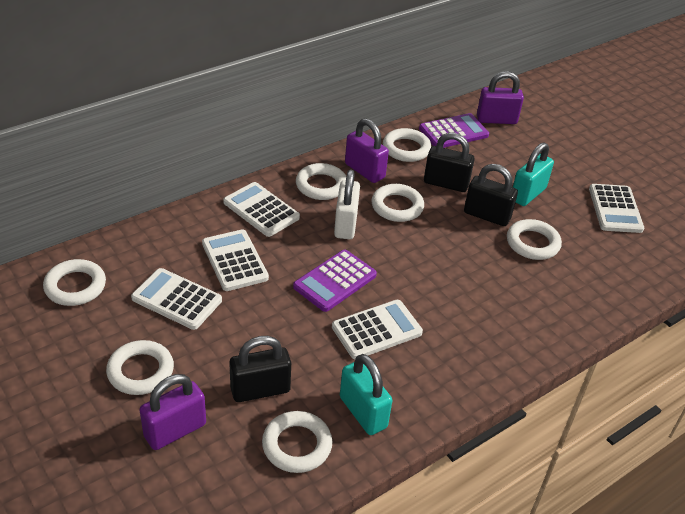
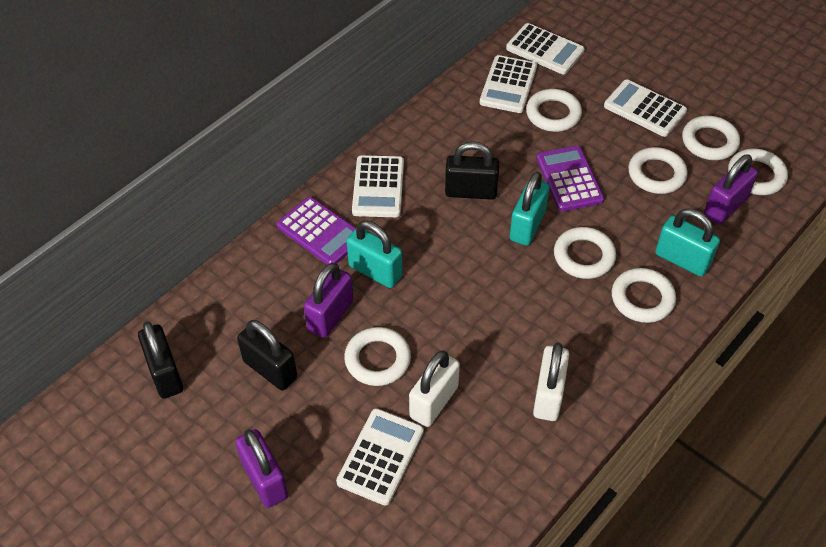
turquoise padlock: 2 -> 3
white padlock: 1 -> 2

